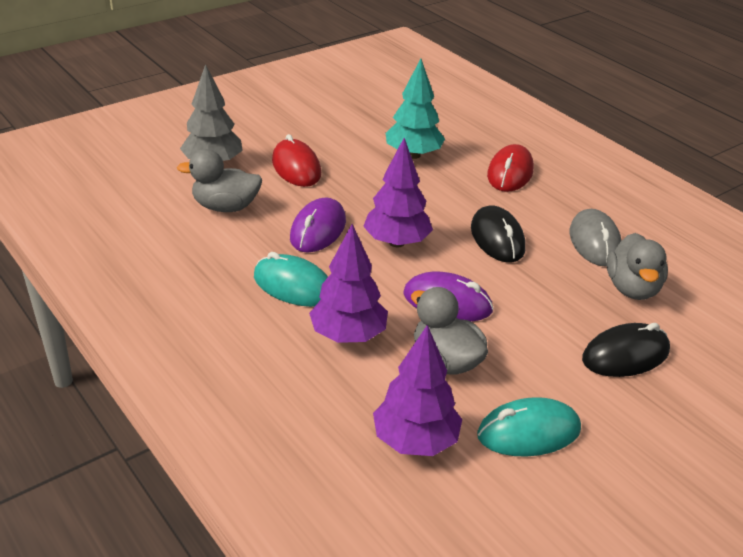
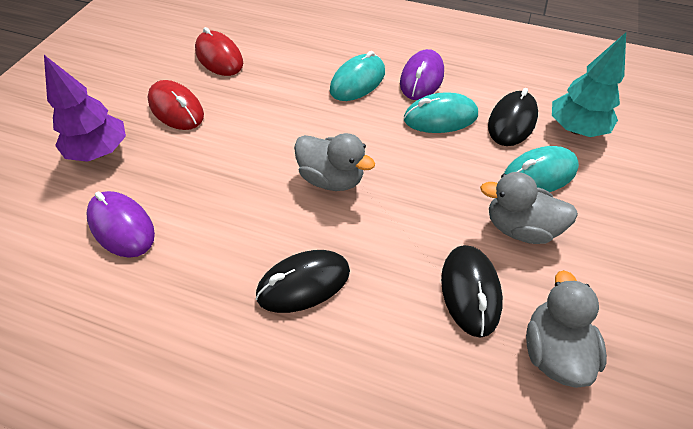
black mouse: 2 -> 3
grey mouse: 1 -> 0
grey tree: 1 -> 0
purple tree: 3 -> 1
turquoise mouse: 2 -> 3

